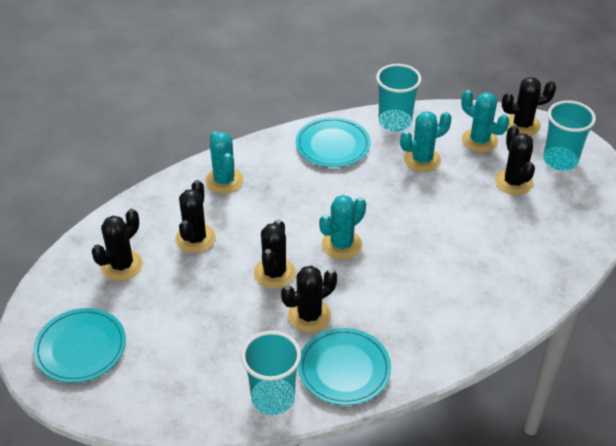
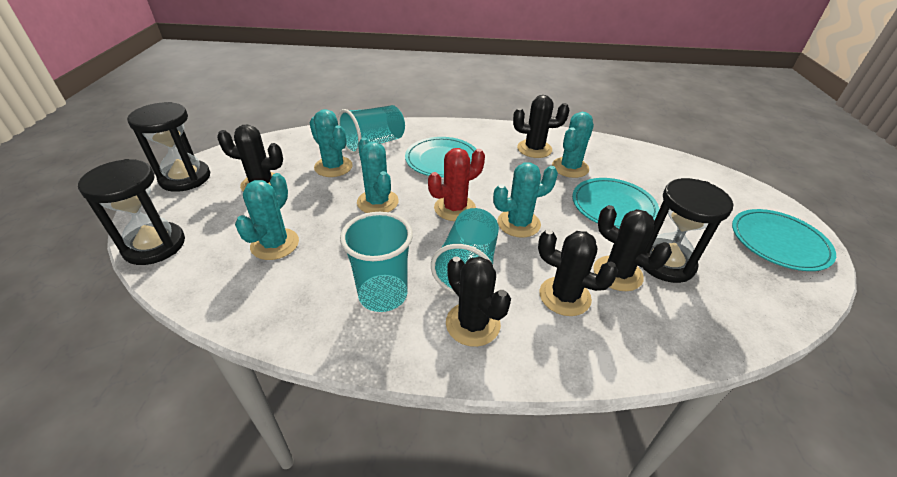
black cactus: 6 -> 5
black hourglass: 0 -> 3
red cactus: 0 -> 1
turquoise cactus: 4 -> 5

